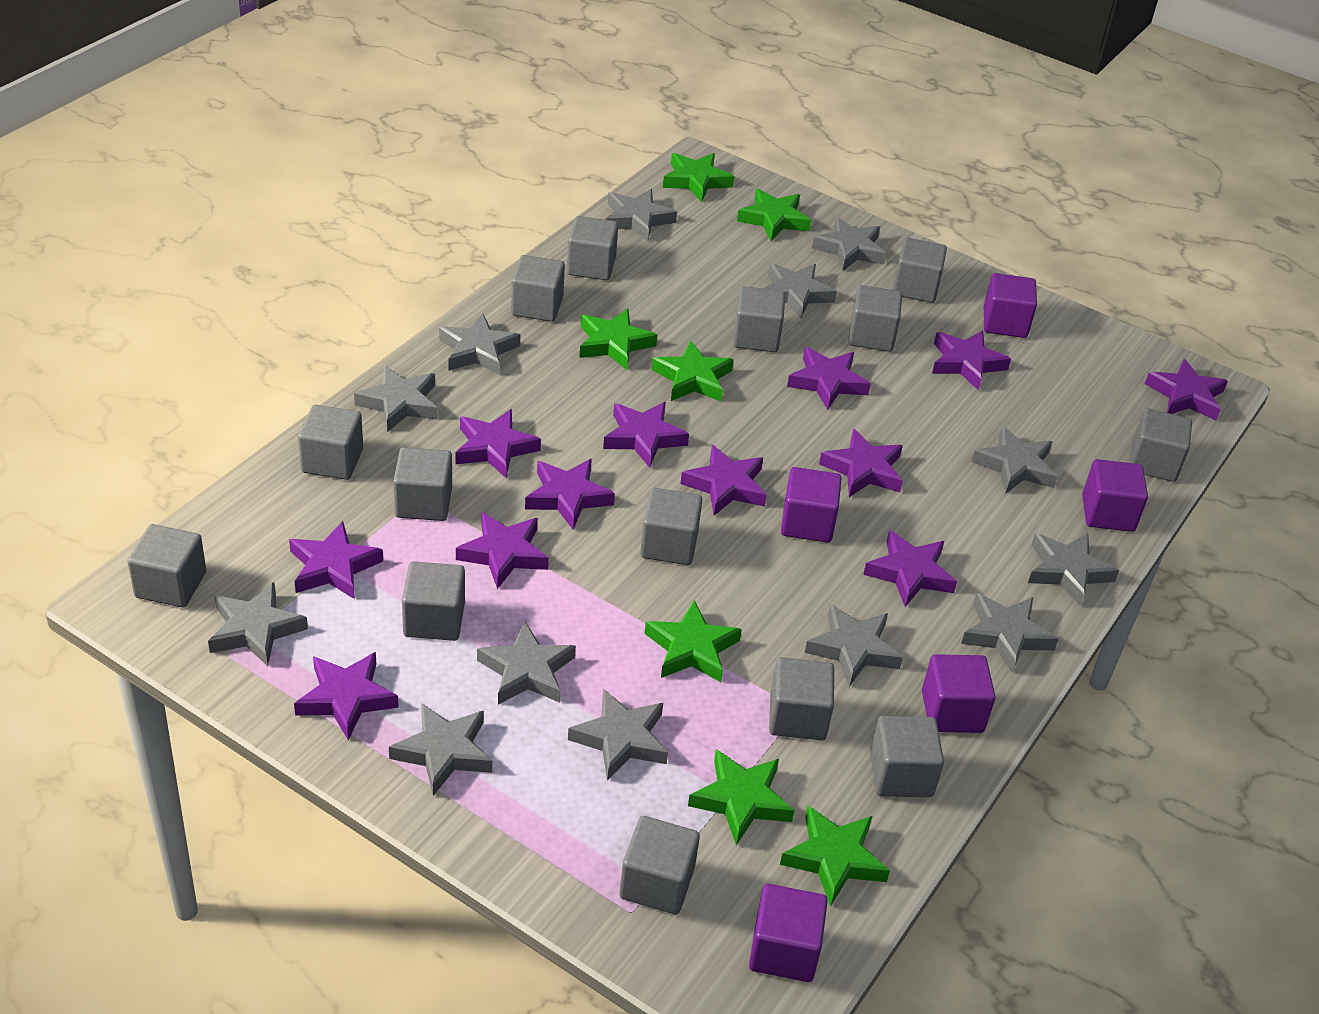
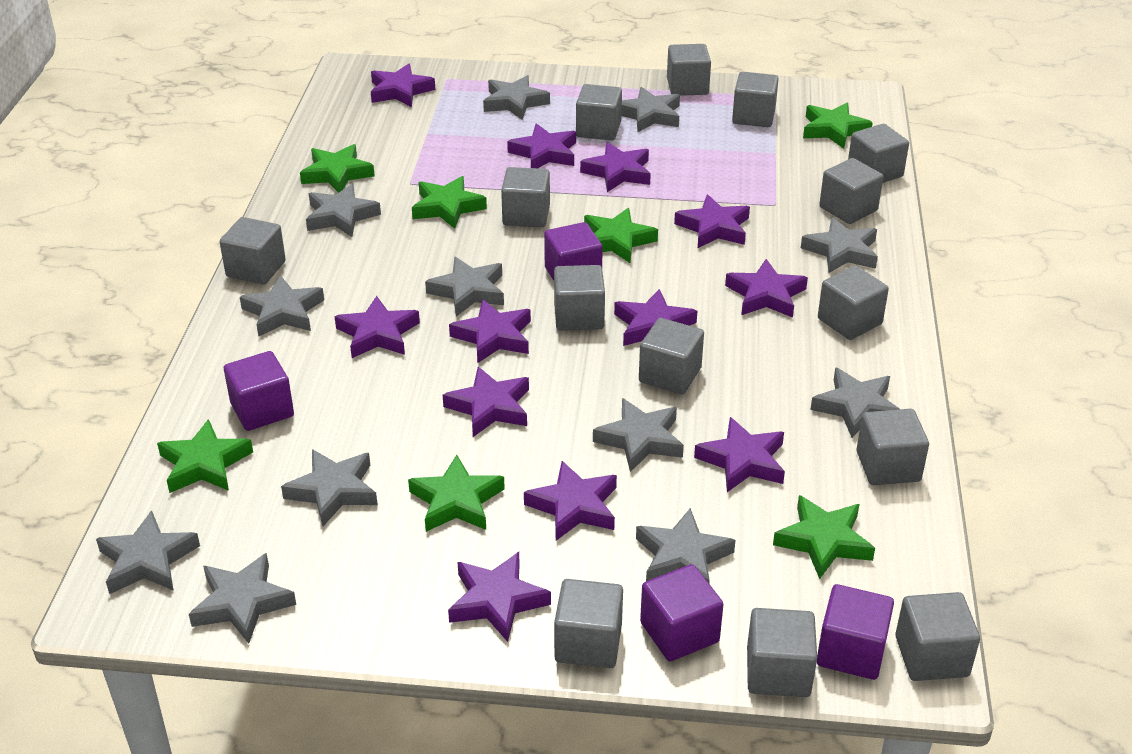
grey star: 13 -> 12
purple cube: 5 -> 4

